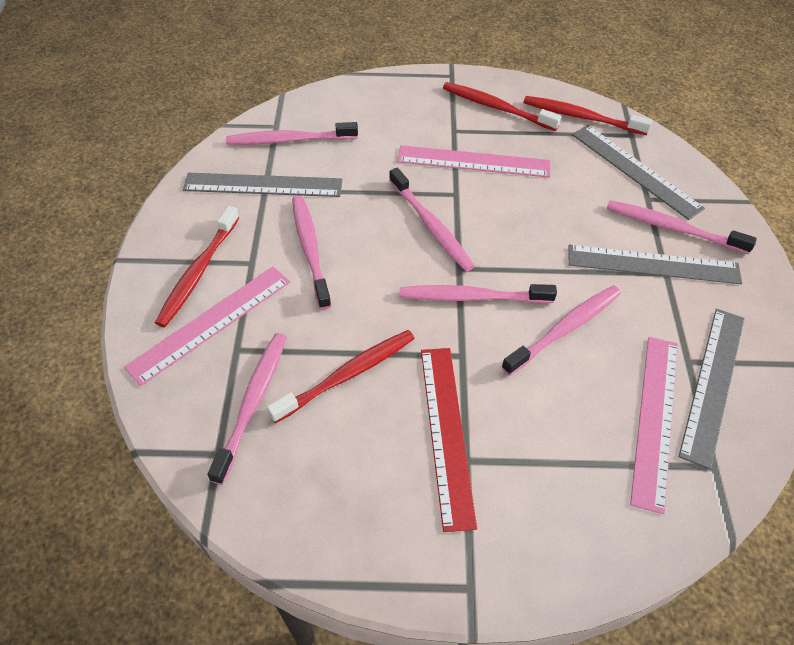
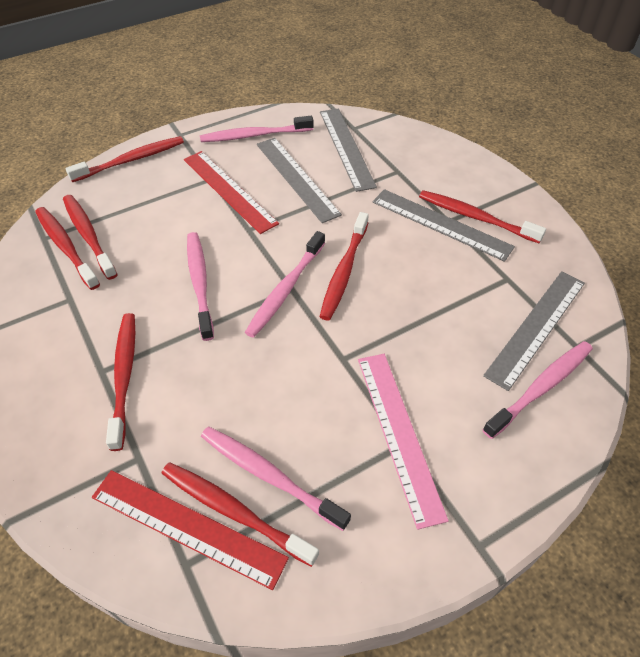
pink ruler: 3 -> 1
pink toothbrush: 7 -> 5
red ruler: 1 -> 2
red toothbrush: 4 -> 7

